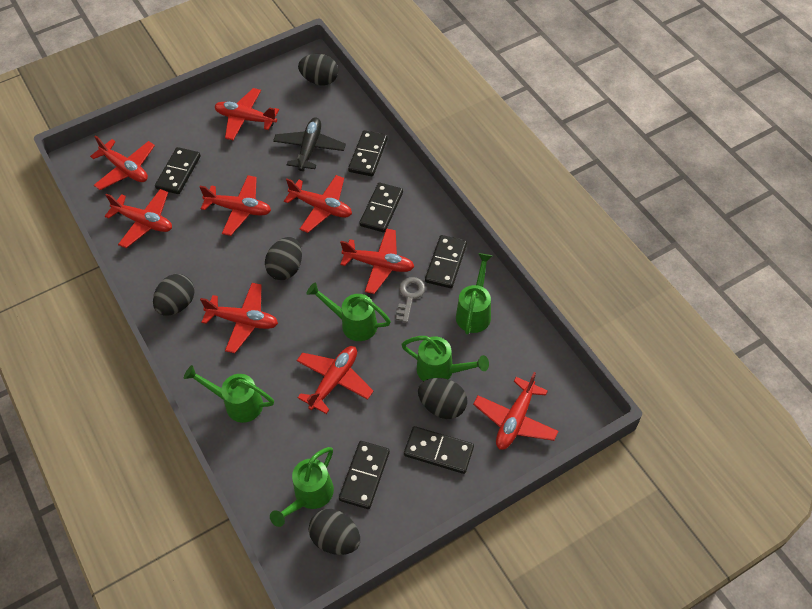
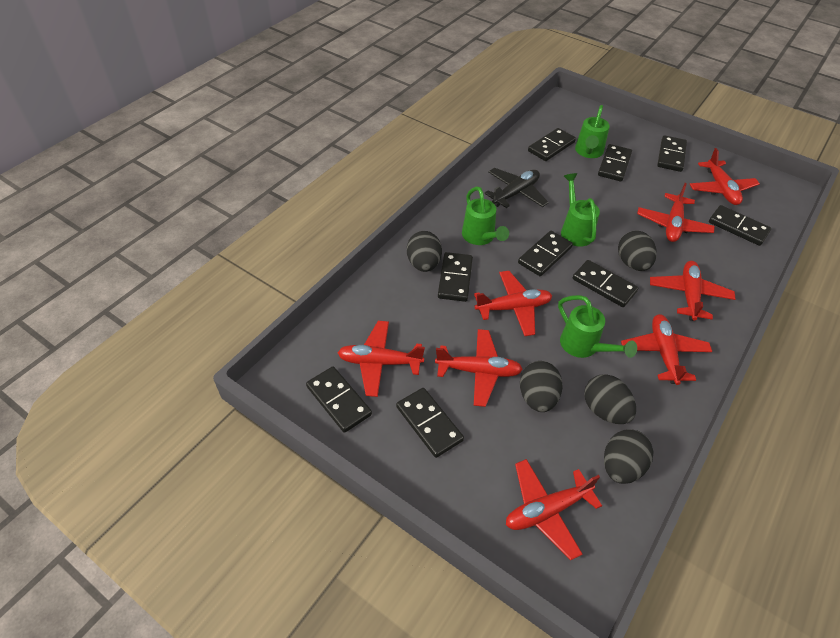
black domino: 6 -> 9
green watering can: 5 -> 4
grey key: 1 -> 0
red plane: 9 -> 8

